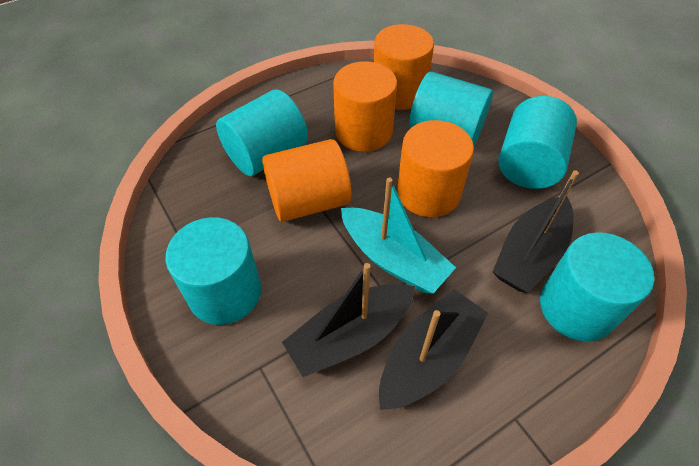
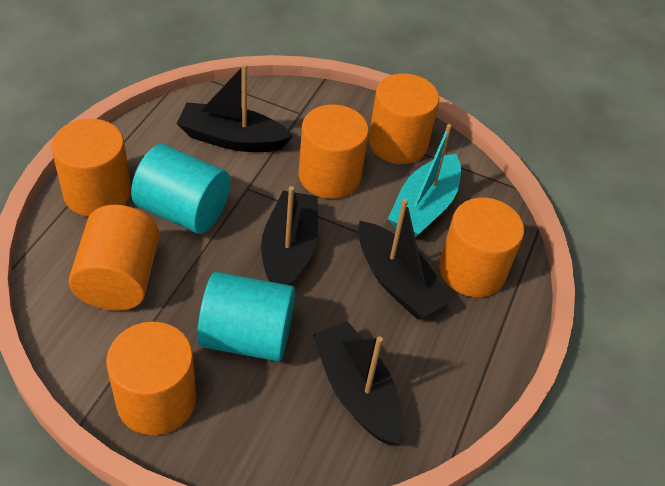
black boat: 3 -> 4
orange cylinder: 4 -> 6
turquoise cylinder: 5 -> 2

